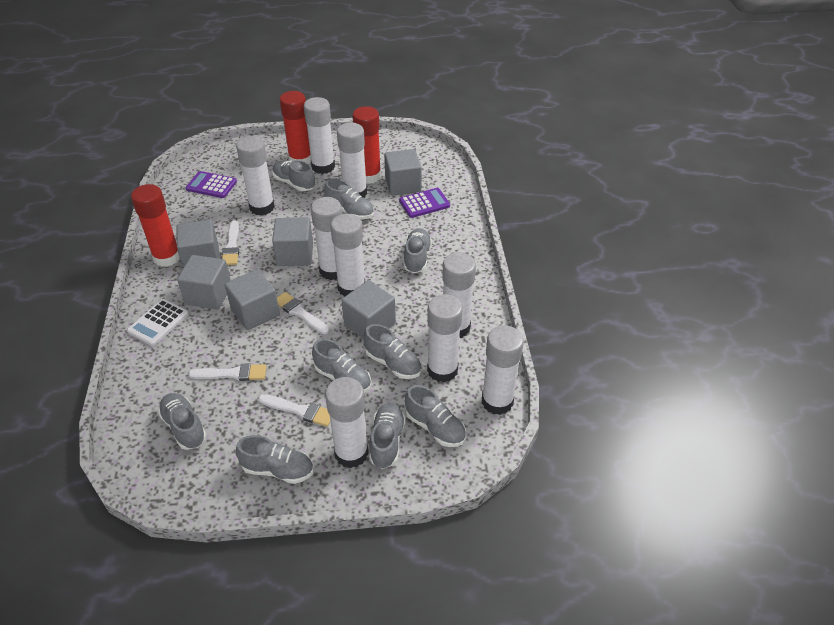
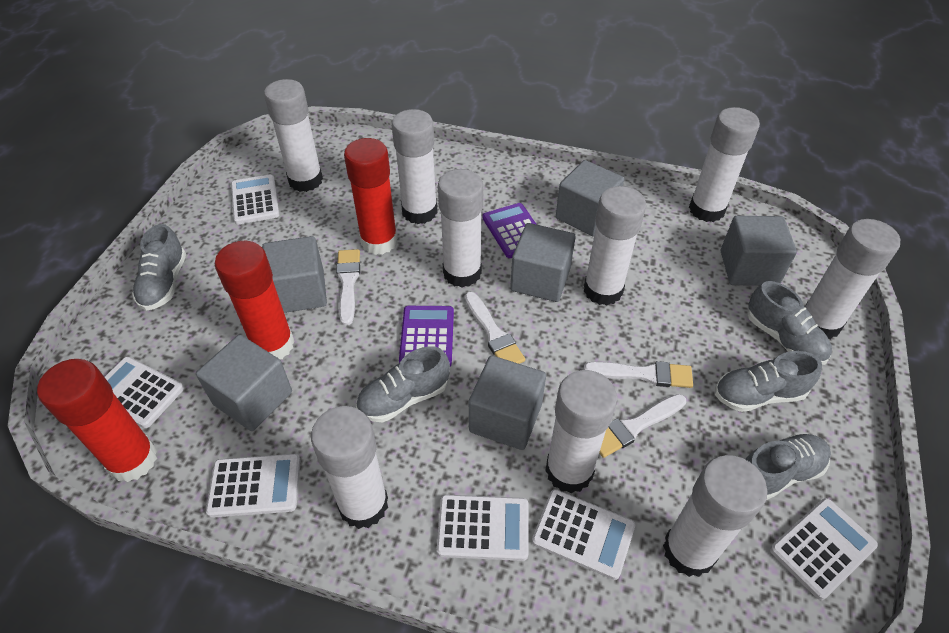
grey shoe: 9 -> 5
white calculator: 1 -> 6

